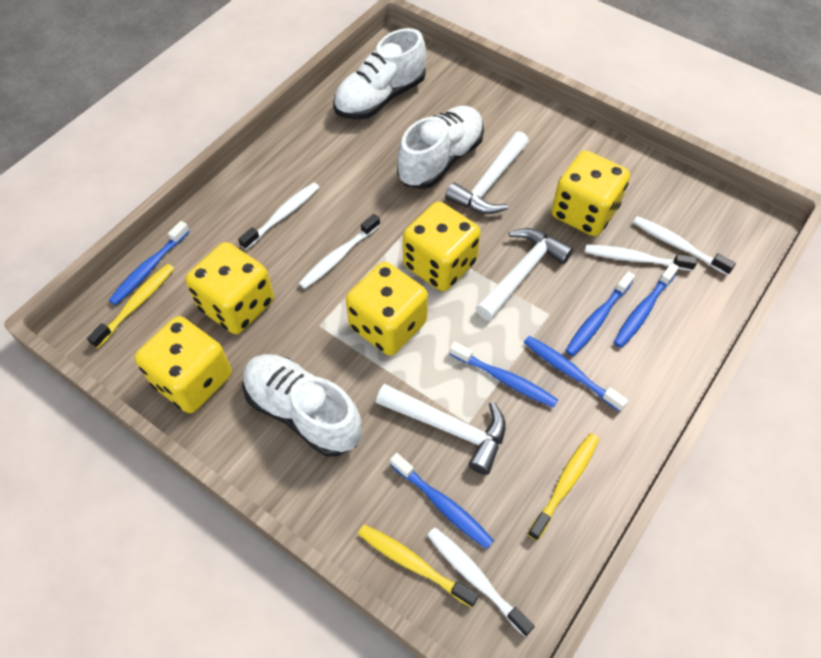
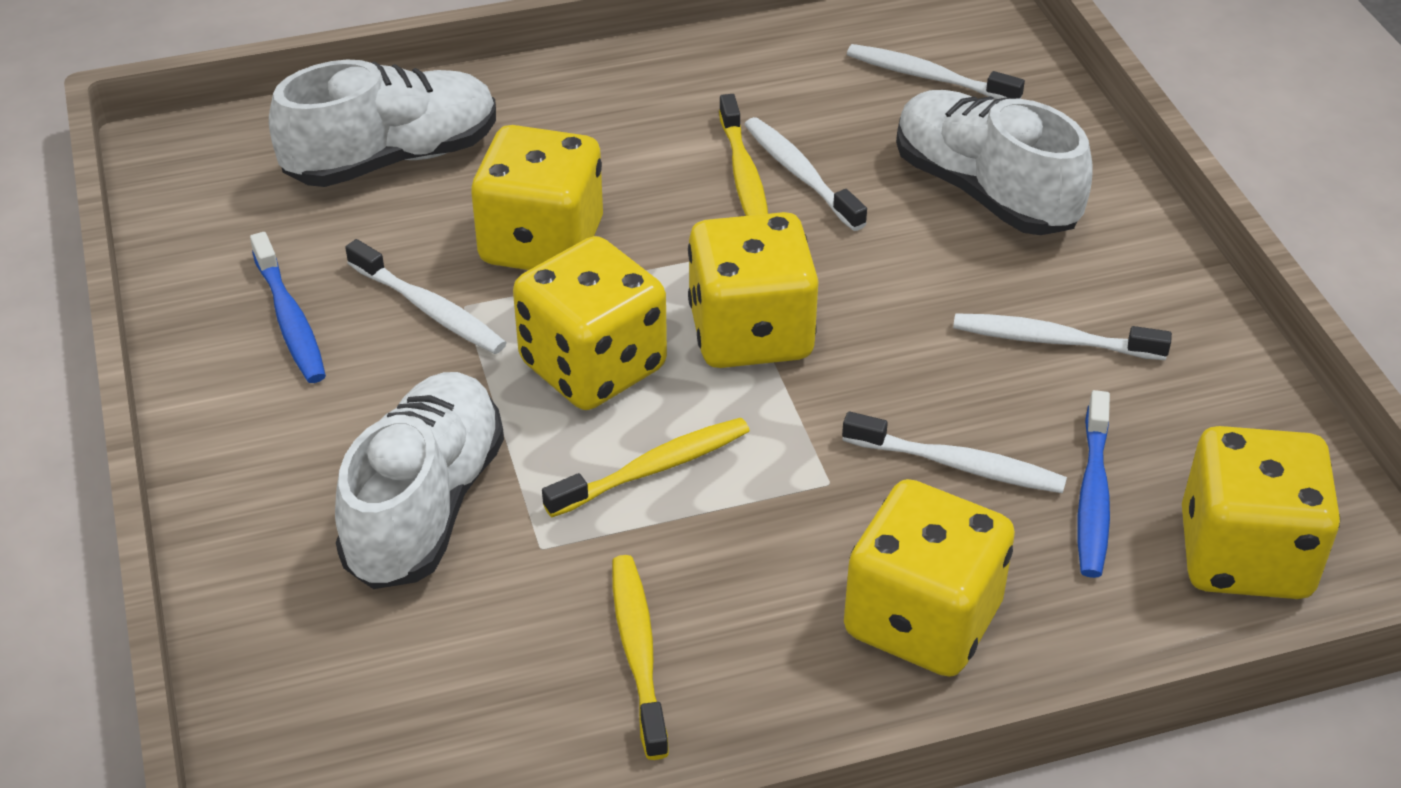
blue toothbrush: 6 -> 2
white hammer: 3 -> 0

